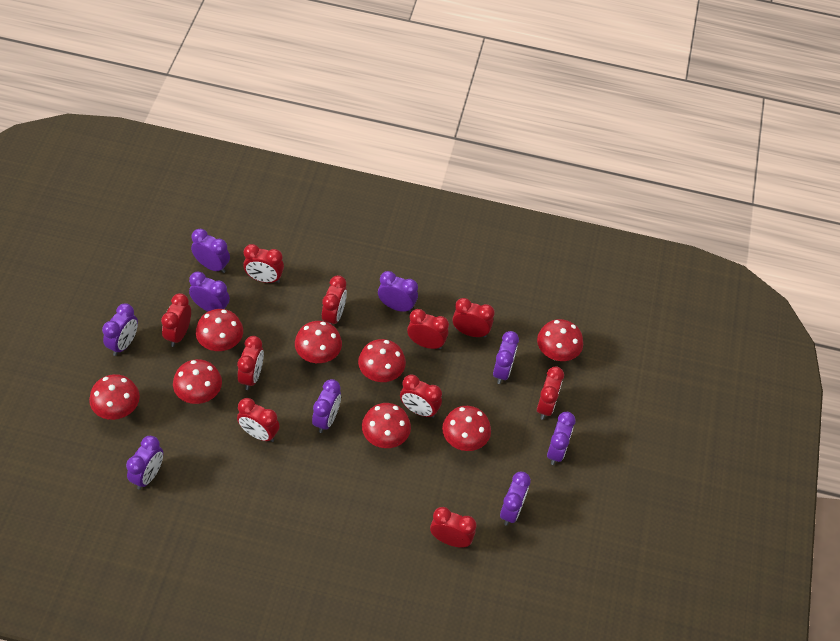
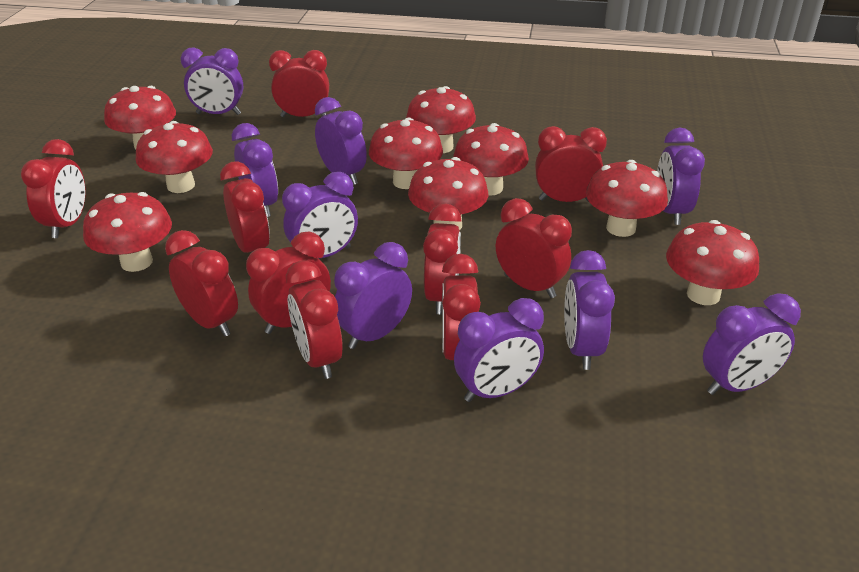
red mushroom: 8 -> 9

